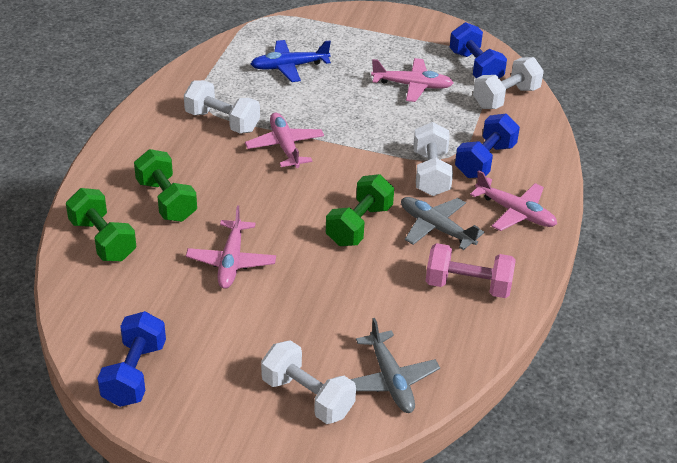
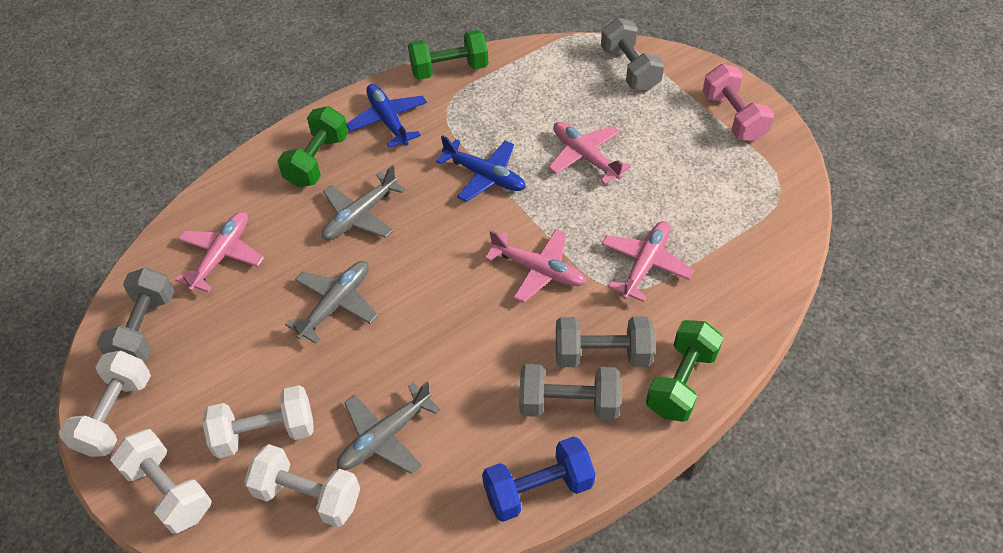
blue dumbbell: 3 -> 1
blue plane: 1 -> 2
grey dumbbell: 0 -> 4
grey plane: 2 -> 3

